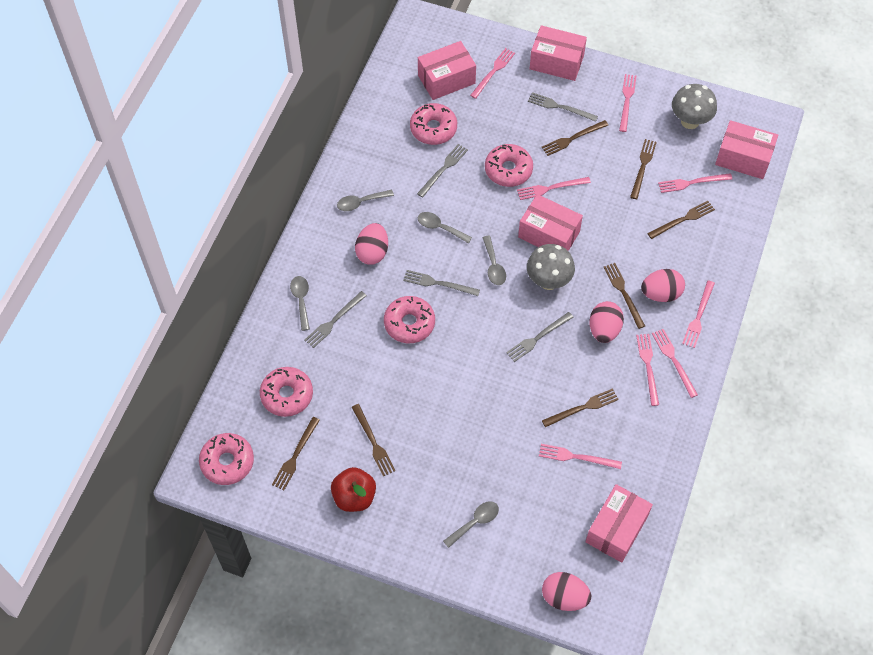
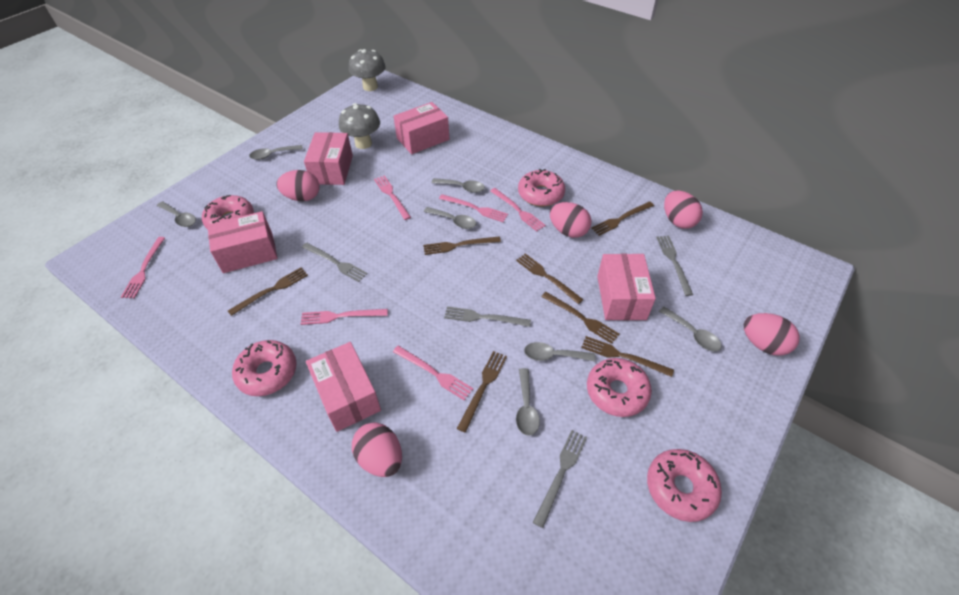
grey fork: 5 -> 4
grey spoon: 5 -> 7
pink egg: 4 -> 5
pink fork: 8 -> 6
red apple: 1 -> 0

